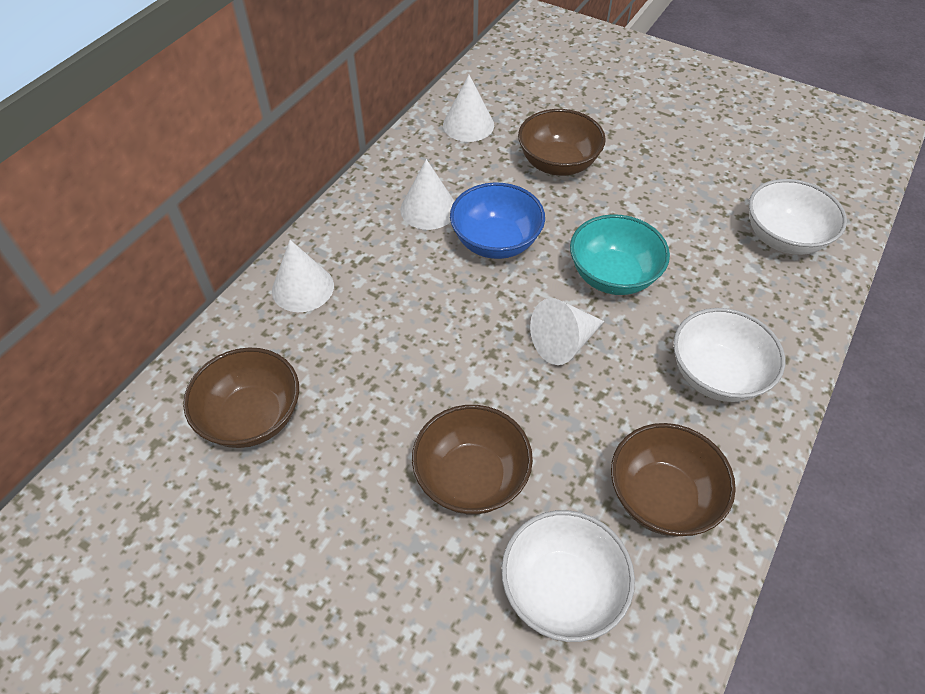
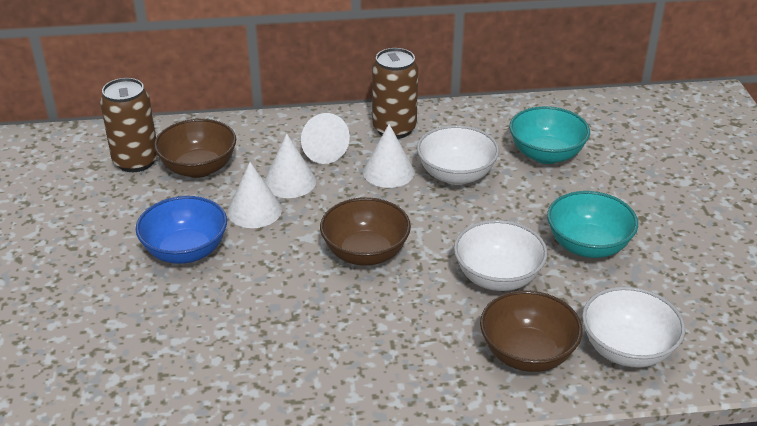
brown bowl: 4 -> 3
brown can: 0 -> 2
turquoise bowl: 1 -> 2

